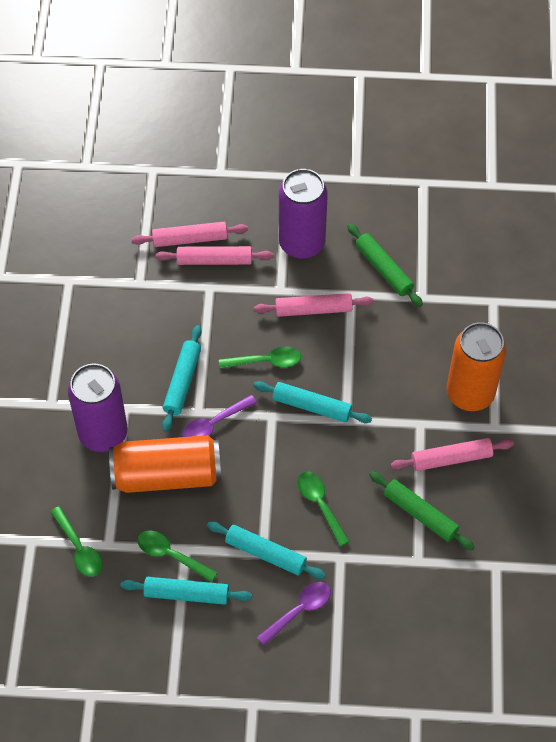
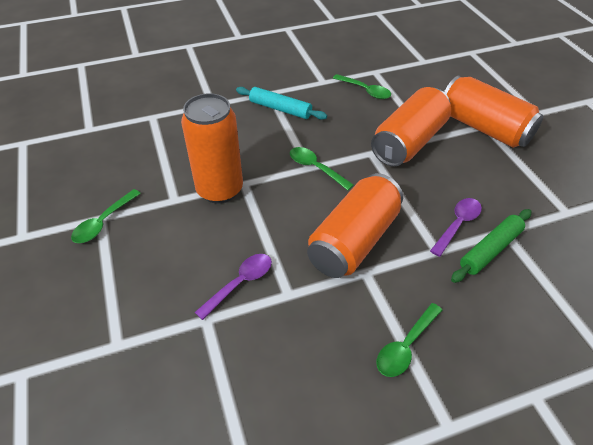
green rolling pin: 2 -> 1
orange can: 2 -> 4
pink rolling pin: 4 -> 0
purple can: 2 -> 0
turquoise rolling pin: 4 -> 1

